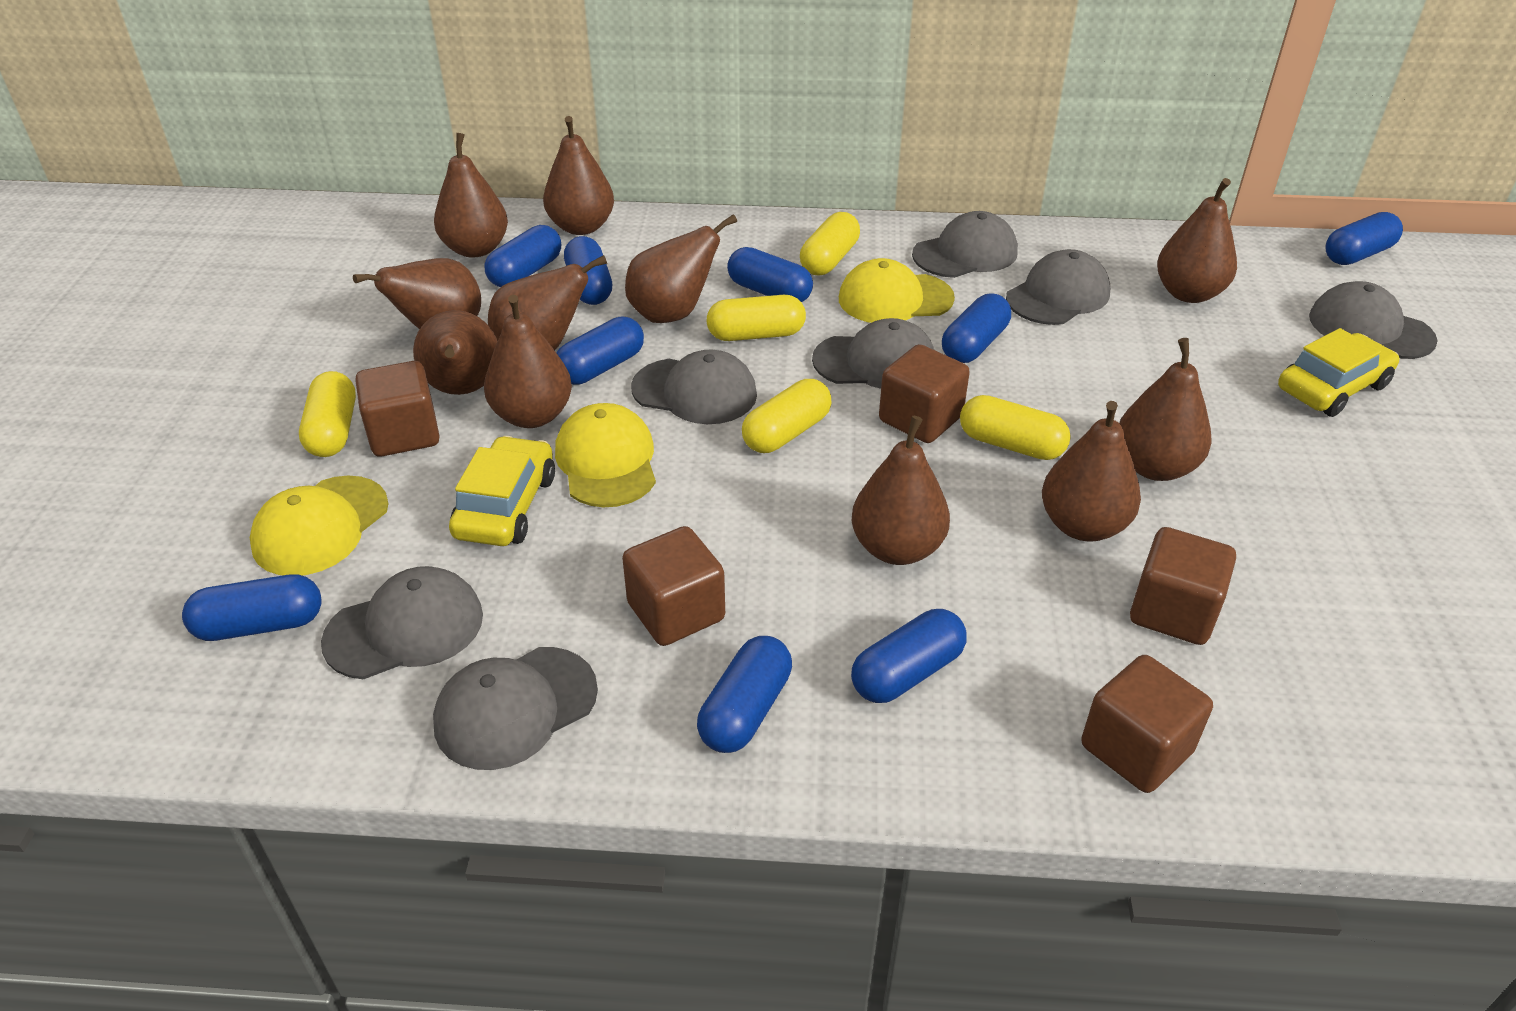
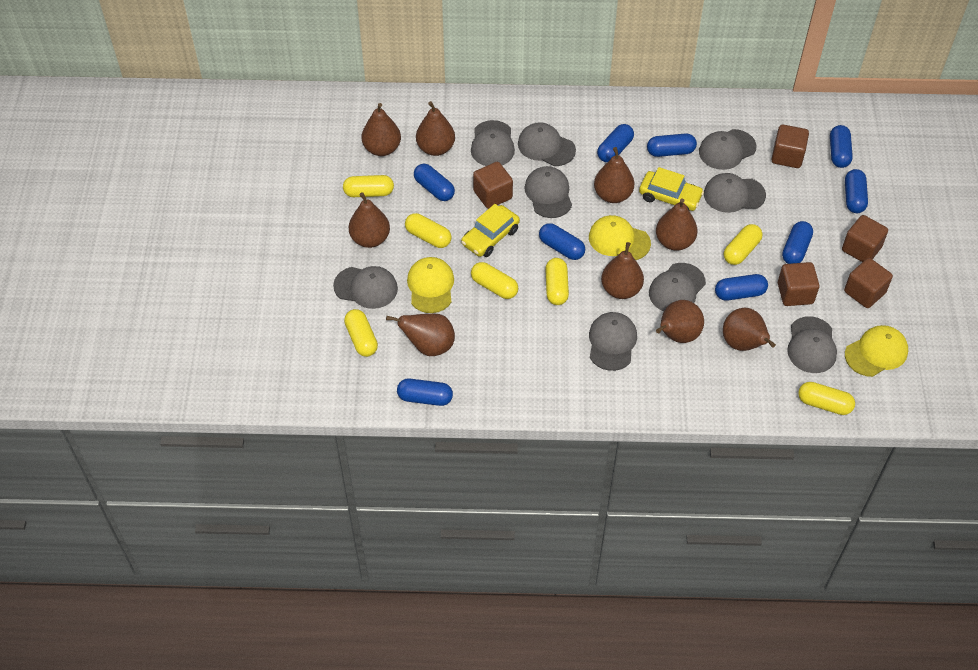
brown pear: 11 -> 9
grey cap: 7 -> 9
yellow capsule: 5 -> 7

